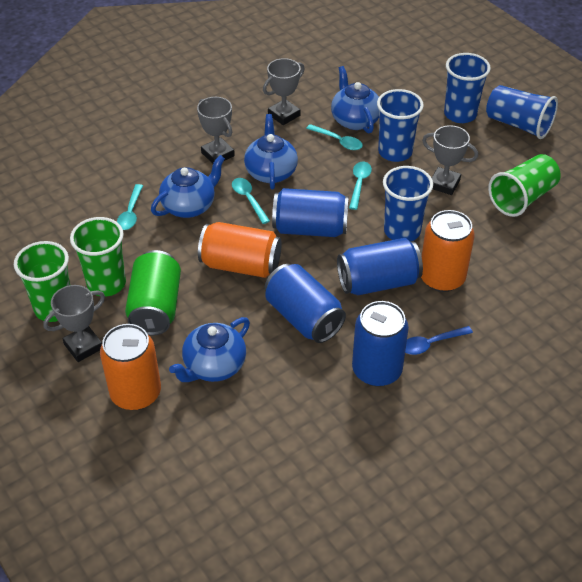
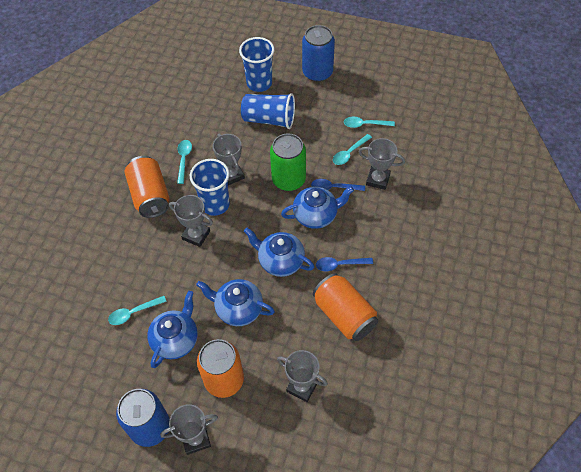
blue can: 4 -> 2
blue cup: 4 -> 3
blue spoon: 1 -> 2
green cup: 3 -> 0
grey trophy: 4 -> 5

